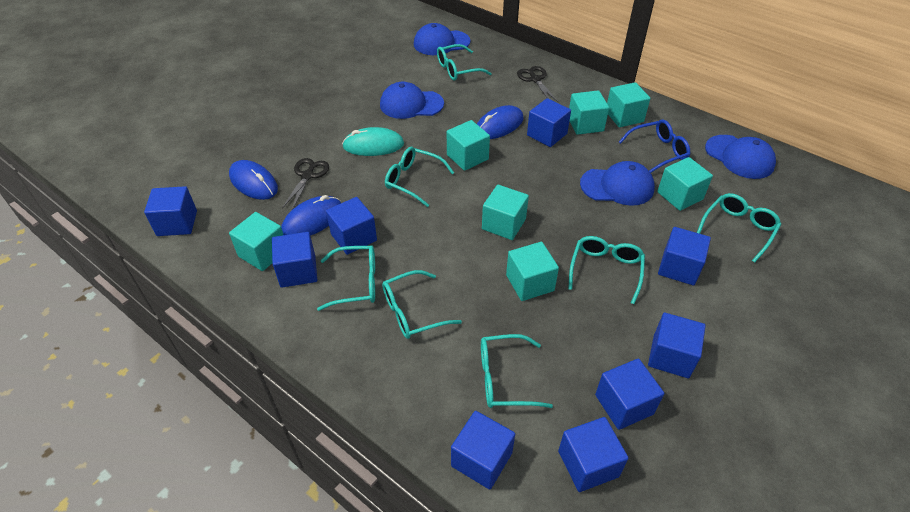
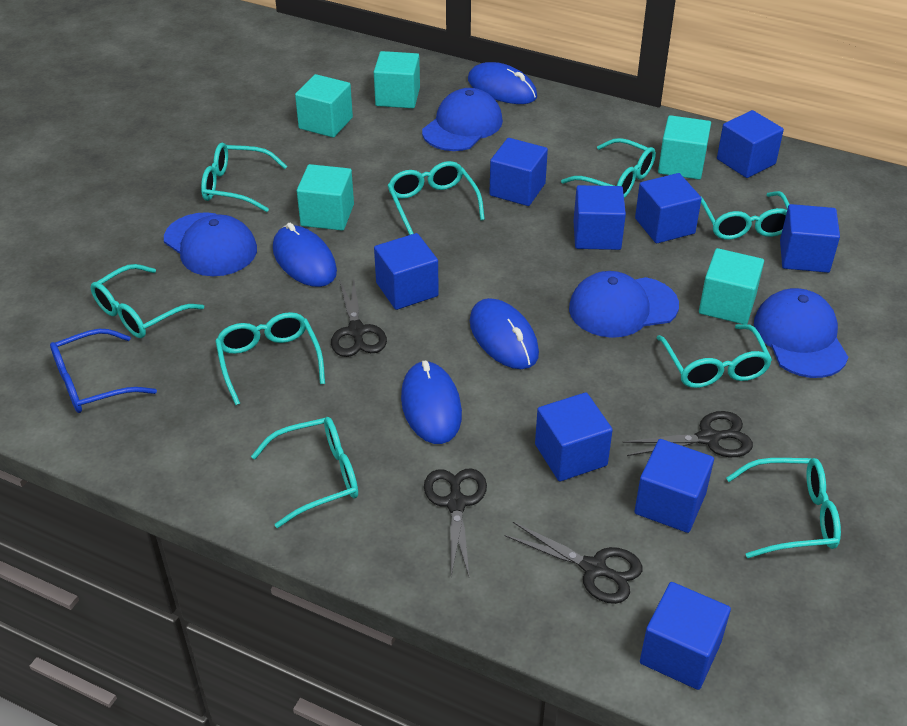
black scissors: 2 -> 4
blue mouse: 3 -> 4
turquoise cube: 7 -> 5
turquoise glasses: 7 -> 9
turquoise mouse: 1 -> 0

